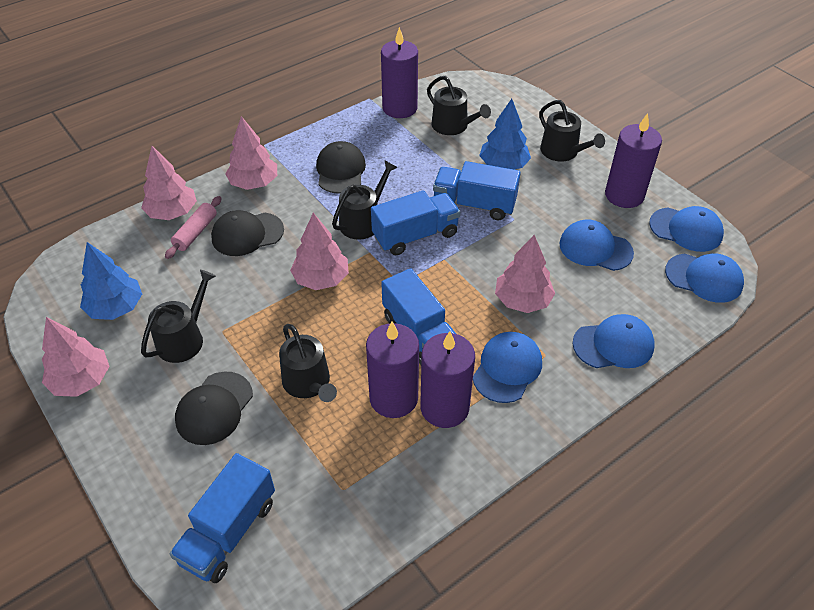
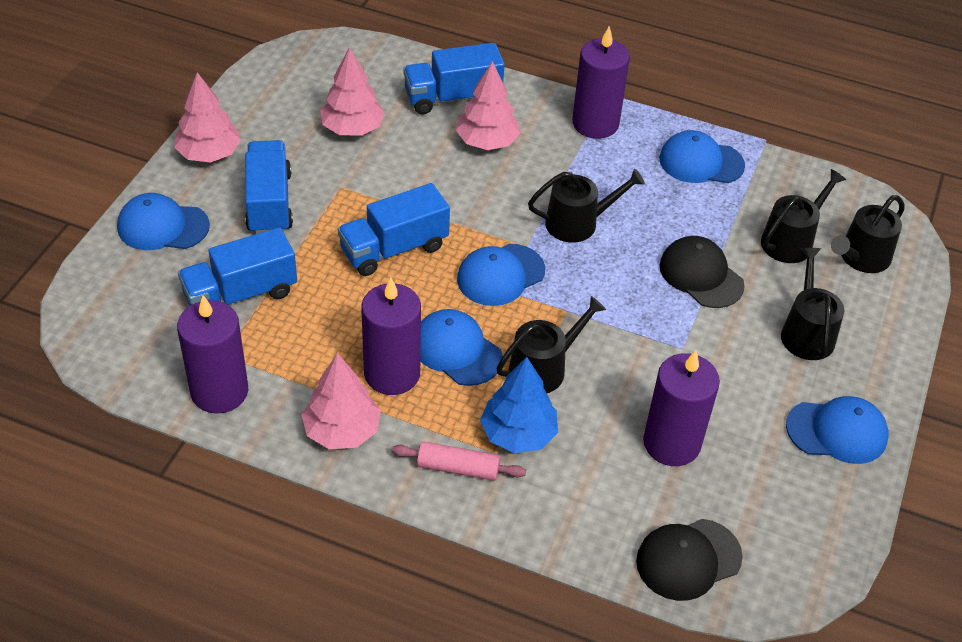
black cap: 3 -> 2
blue tree: 2 -> 1
pink tree: 5 -> 4

